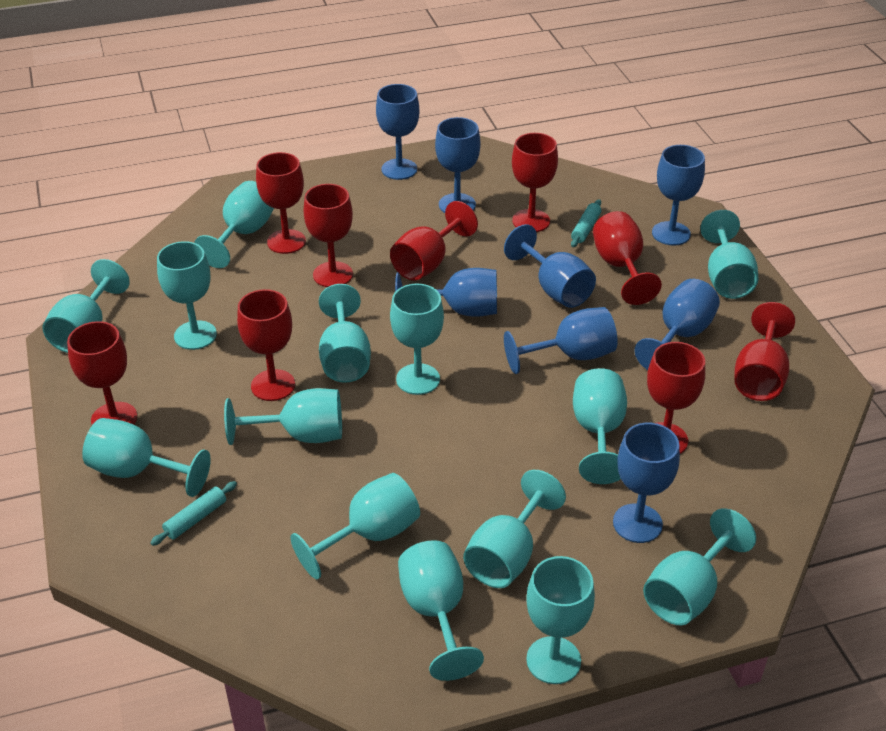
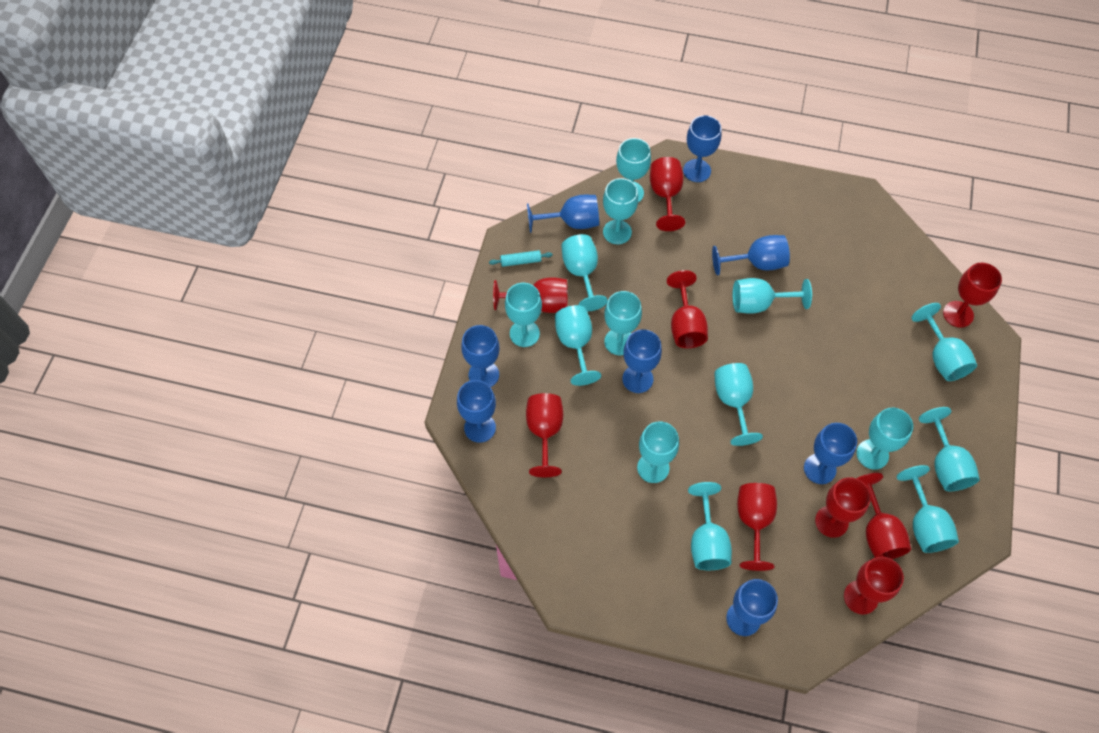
turquoise rolling pin: 2 -> 1

